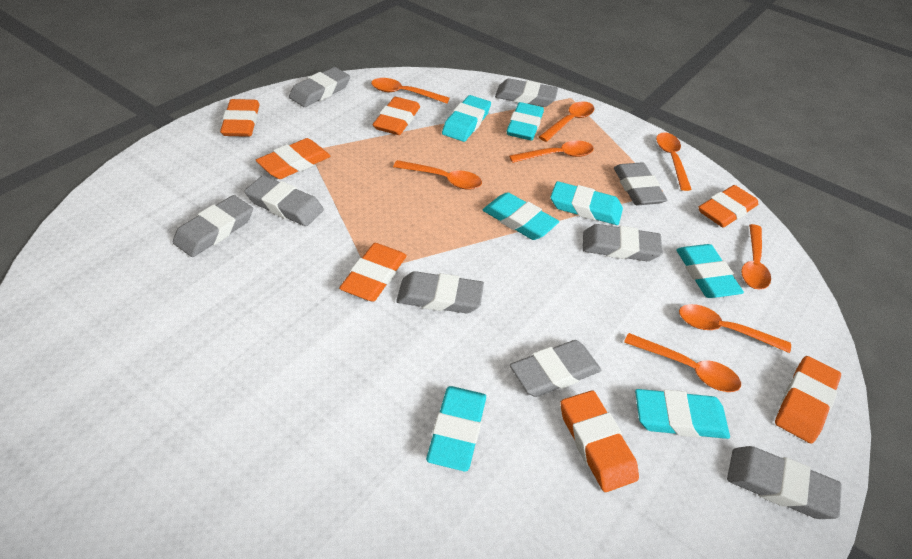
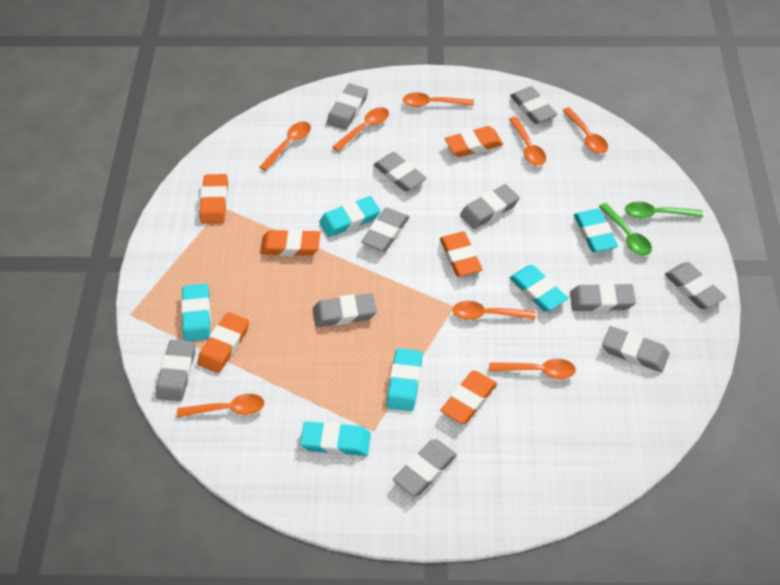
green spoon: 0 -> 2
grey eraser: 9 -> 11
orange eraser: 7 -> 6
turquoise eraser: 7 -> 6

